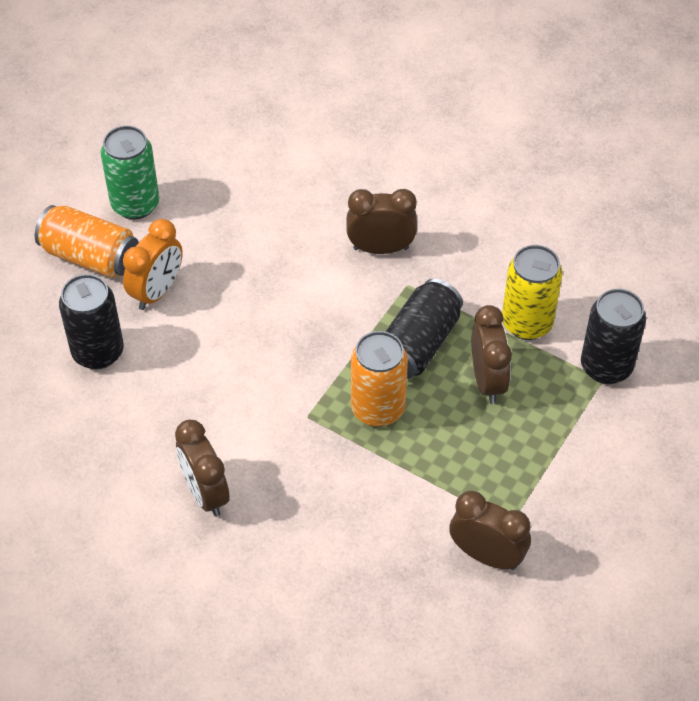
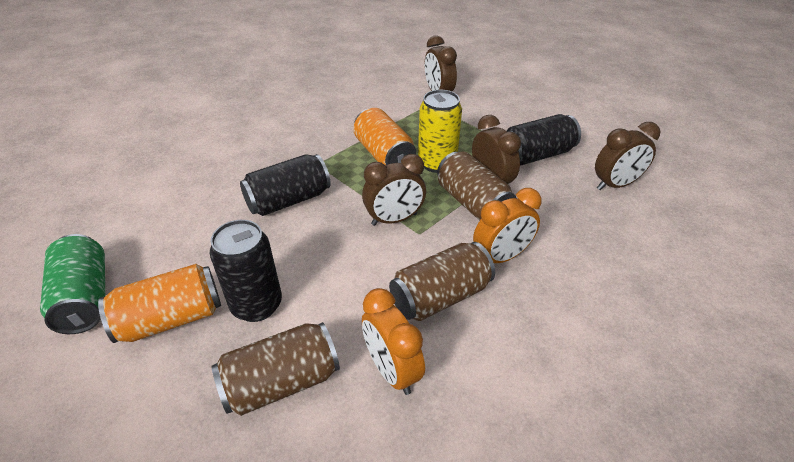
brown can: 0 -> 3
orange clock: 1 -> 2

